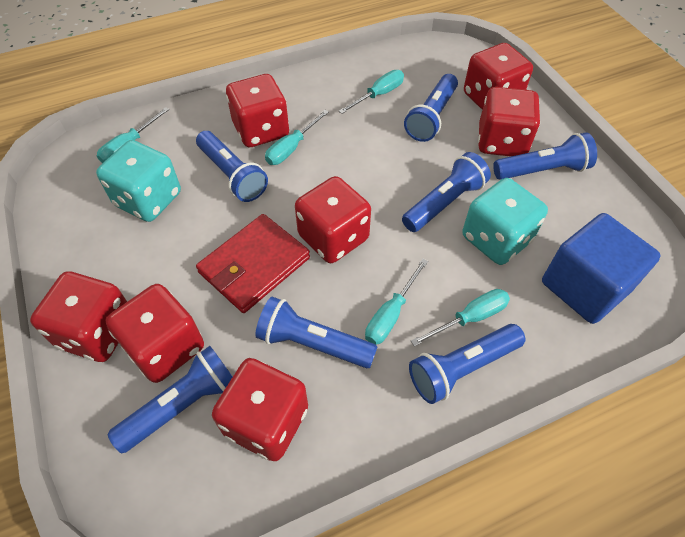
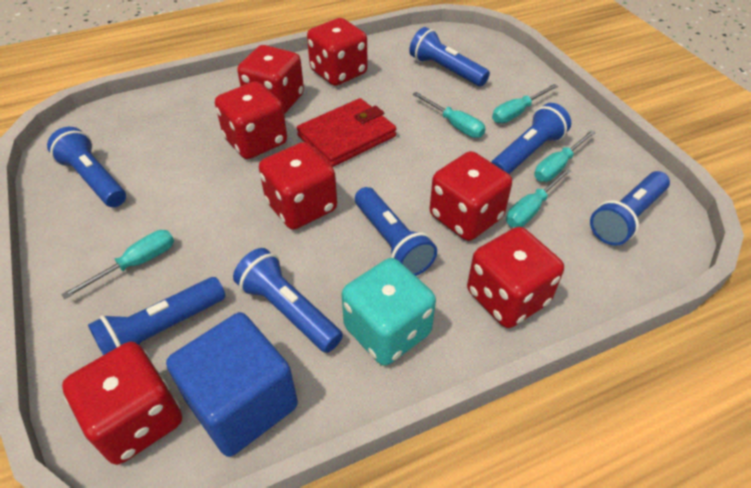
turquoise dice: 2 -> 1

